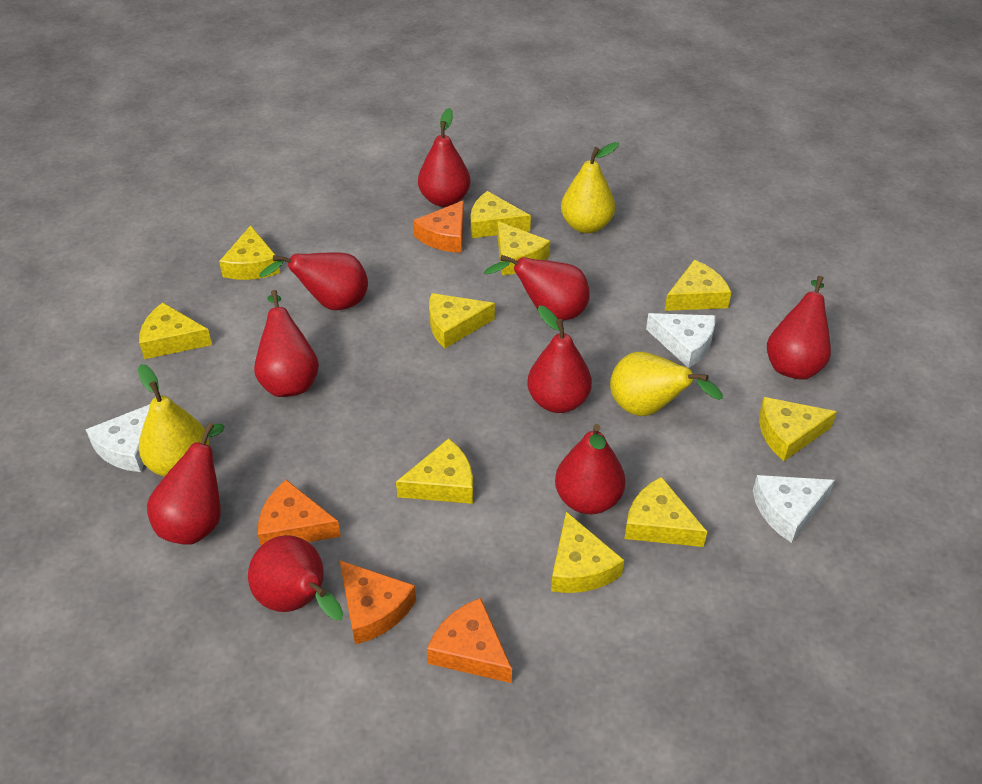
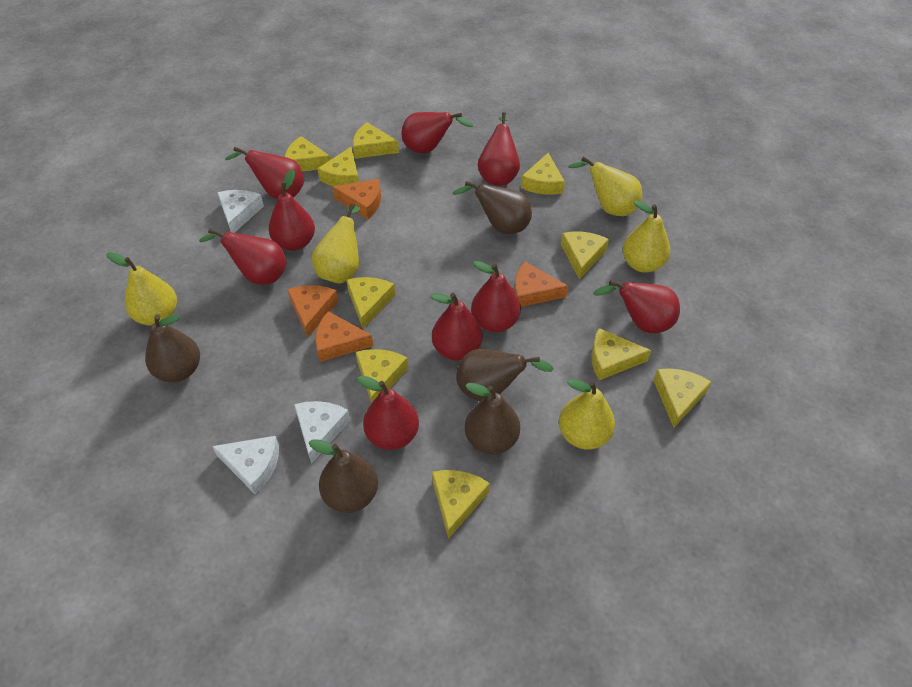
brown pear: 0 -> 5
yellow pear: 3 -> 5

